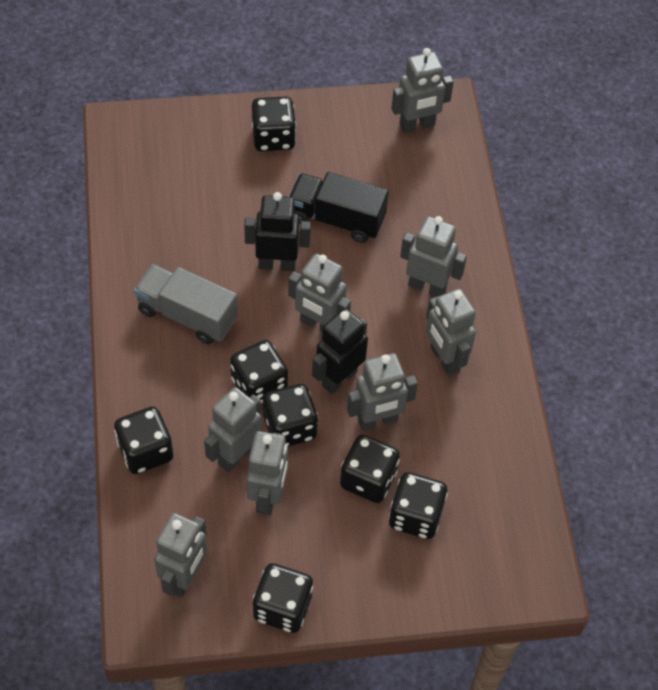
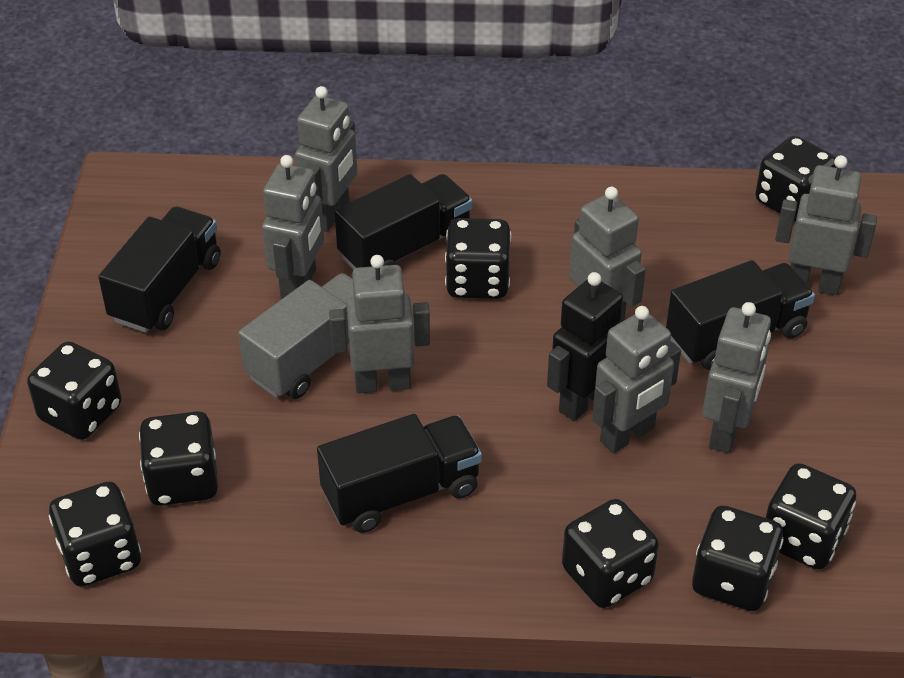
black dice: 7 -> 8
black robot: 2 -> 1
black truck: 1 -> 4
grey robot: 8 -> 7

